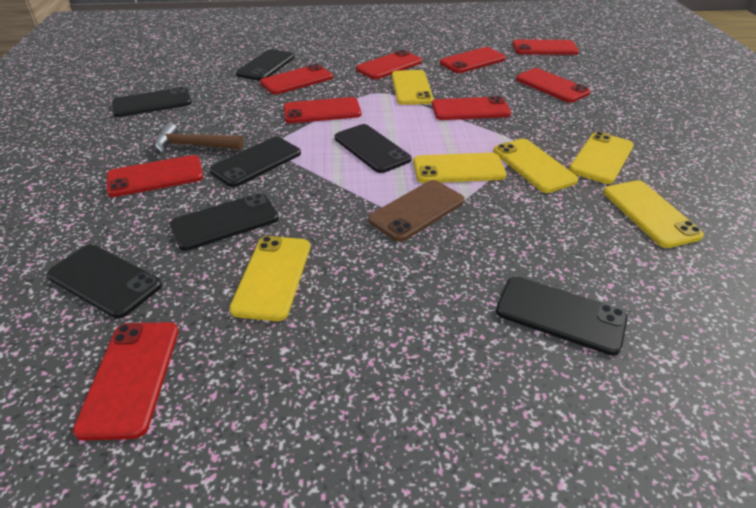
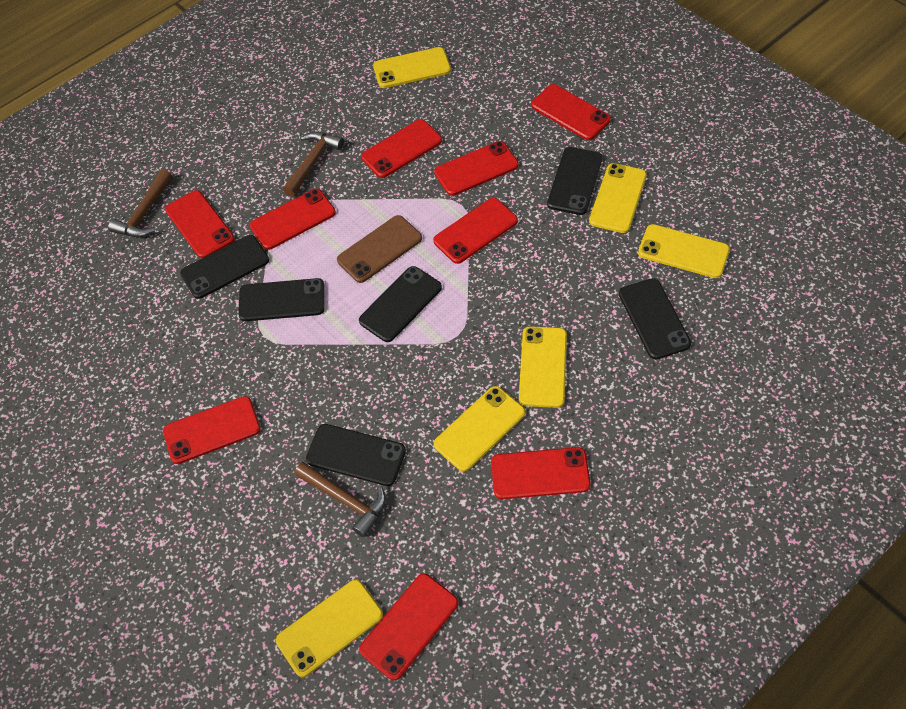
black phone: 7 -> 6
brown hammer: 1 -> 3

